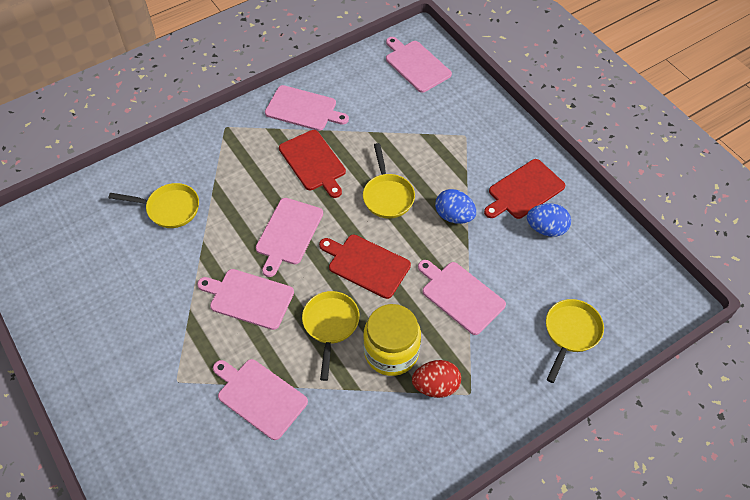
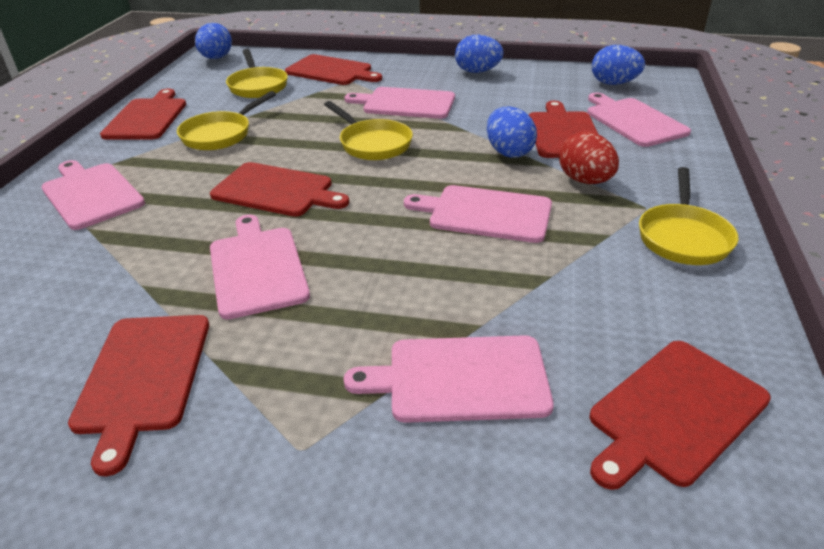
blue egg: 2 -> 4
red cutting board: 3 -> 6
yellow jar: 1 -> 0

